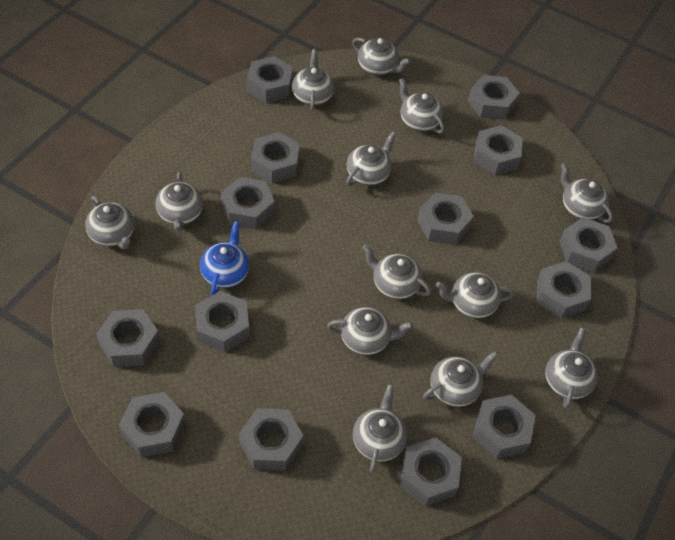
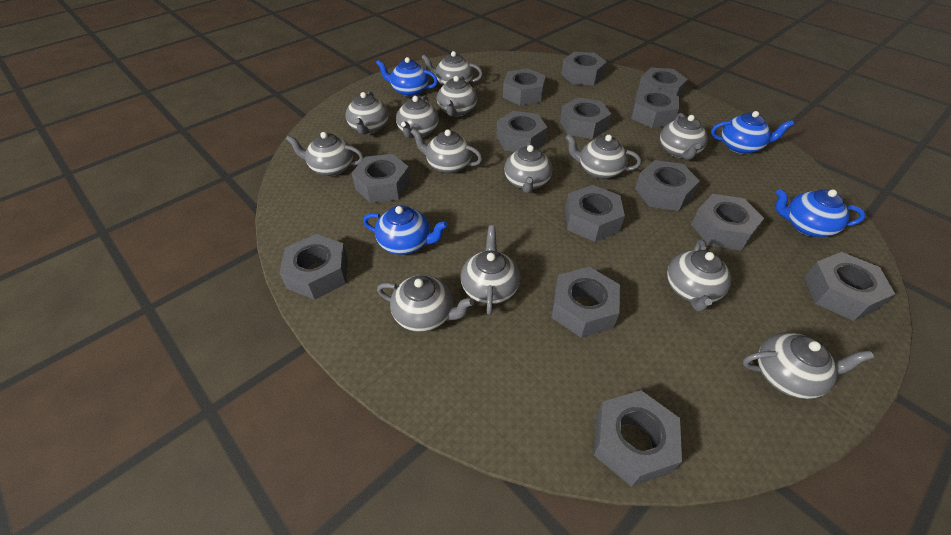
blue teapot: 1 -> 4

